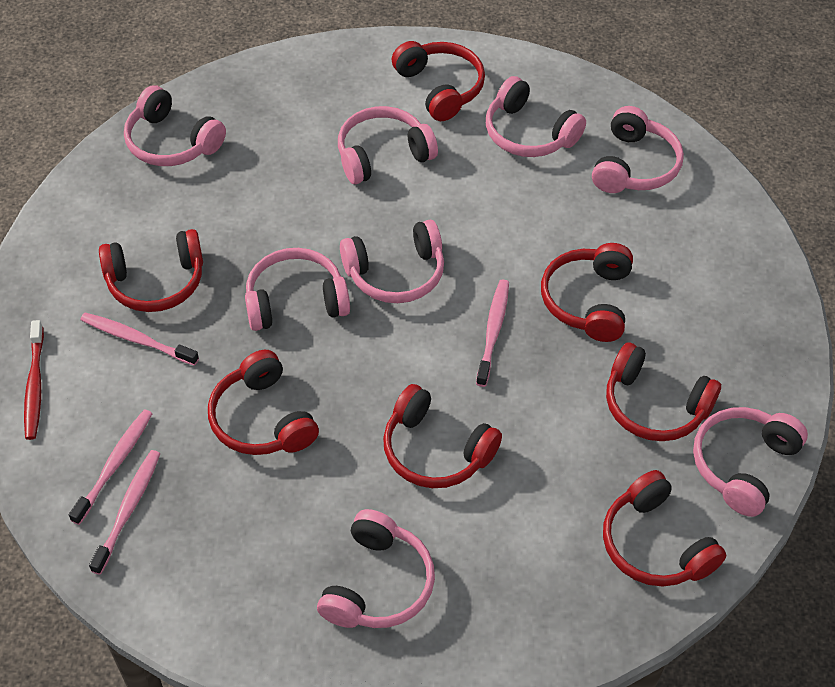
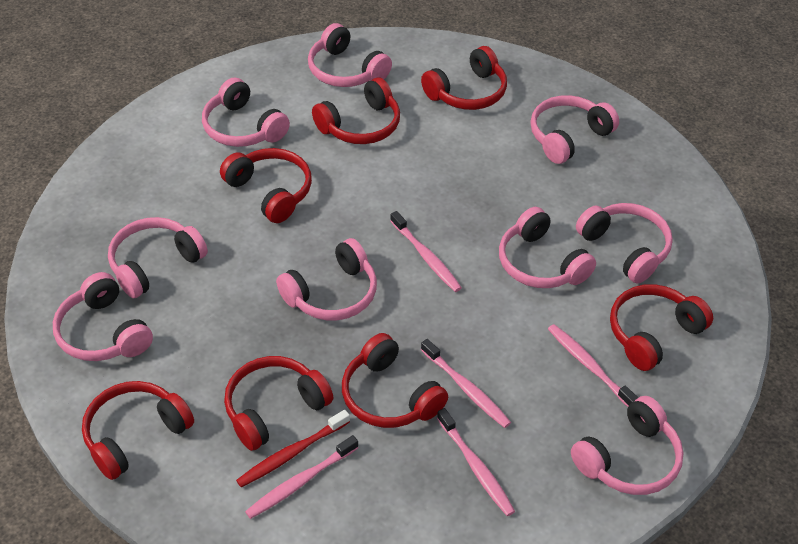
pink headphones: 8 -> 9
pink toothbrush: 4 -> 5

